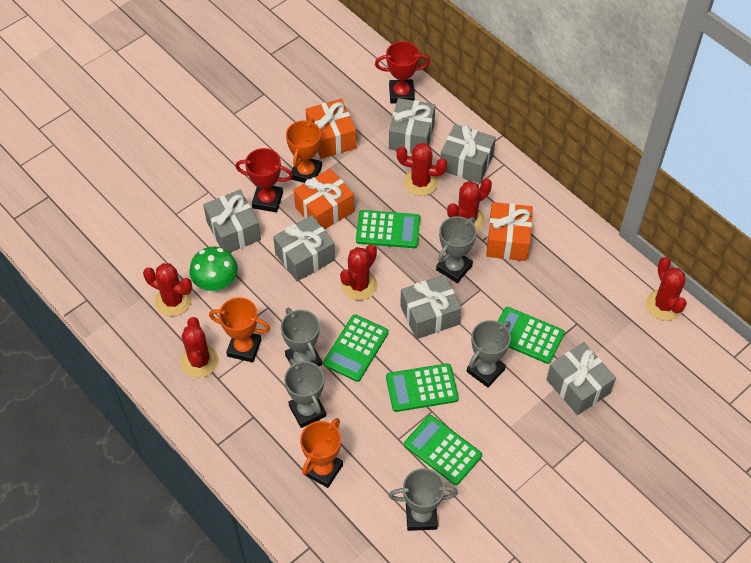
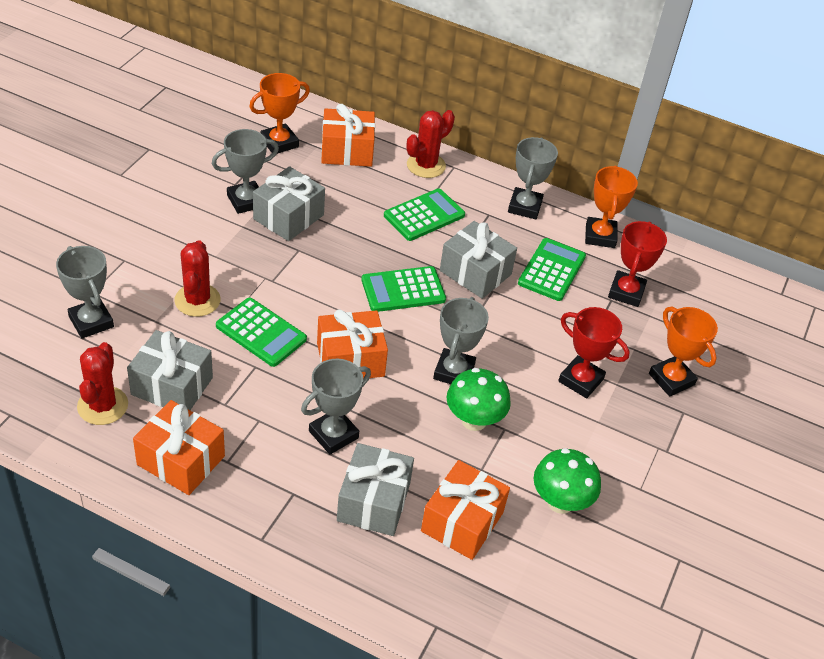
green calculator: 5 -> 4
green mushroom: 1 -> 2
grey gift: 6 -> 4
orange gift: 3 -> 4
red cactus: 6 -> 3

